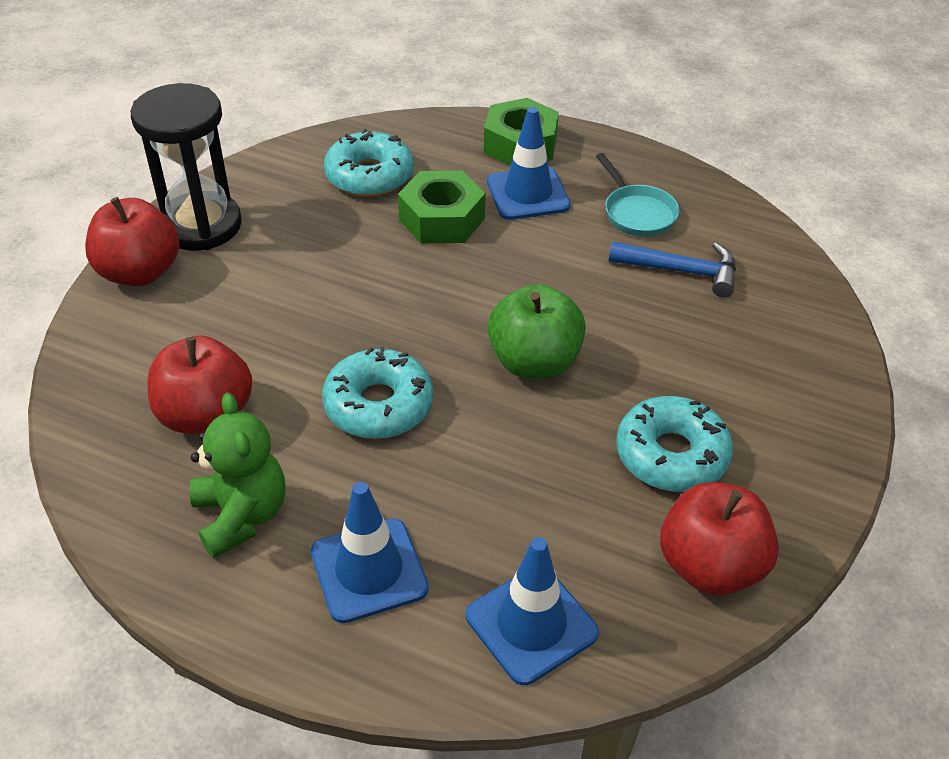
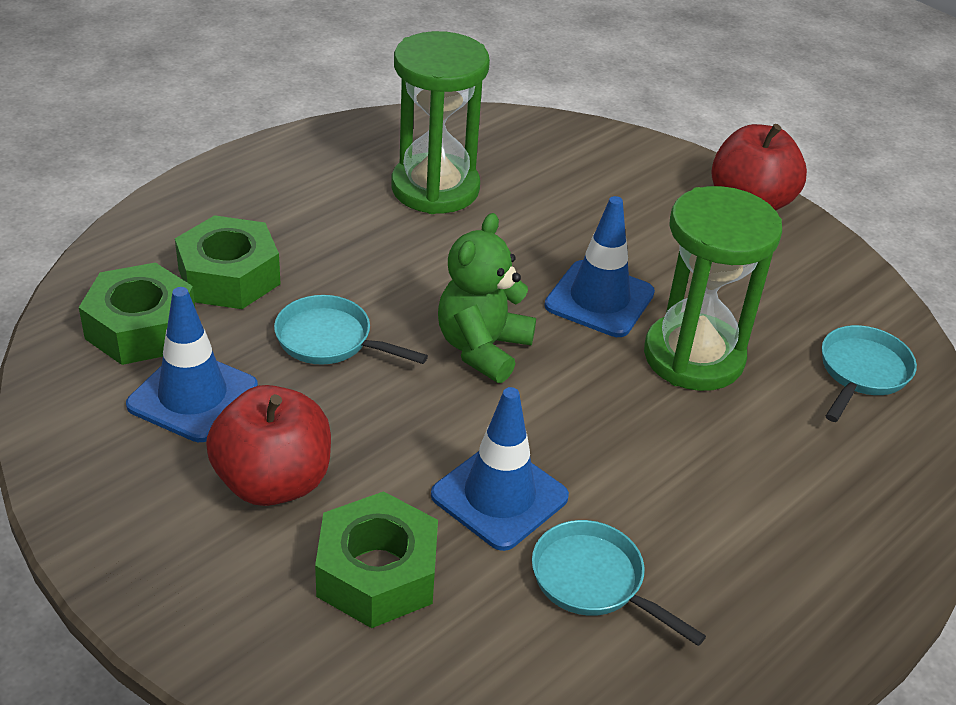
black hourglass: 1 -> 0
blue hammer: 1 -> 0
green apple: 1 -> 0
green hourglass: 0 -> 2
green nut: 2 -> 3
red apple: 3 -> 2
turquoise donut: 3 -> 0
turquoise pan: 1 -> 3

